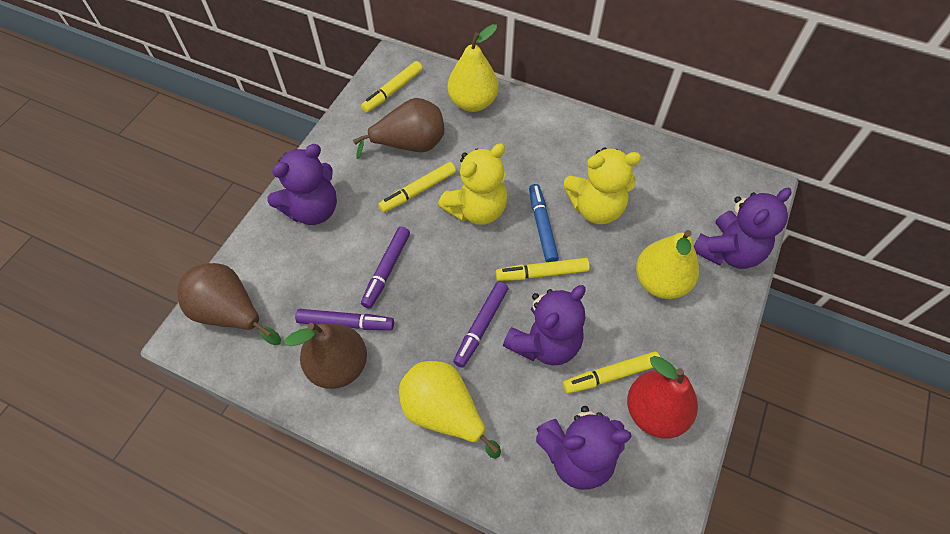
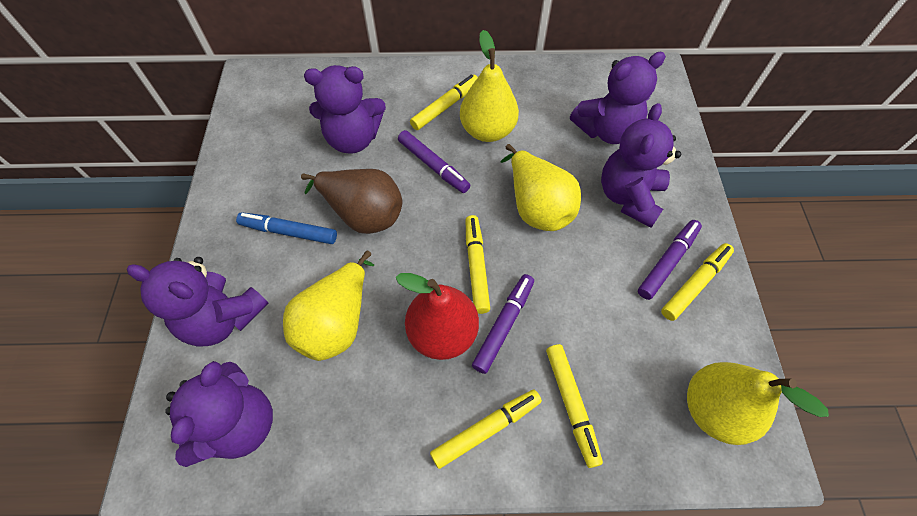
brown pear: 3 -> 1
purple teddy bear: 4 -> 5
yellow marker: 4 -> 5
yellow pear: 3 -> 4
yellow teddy bear: 2 -> 0

